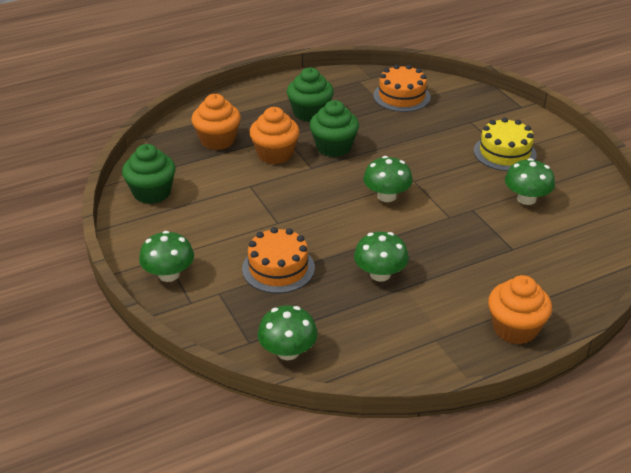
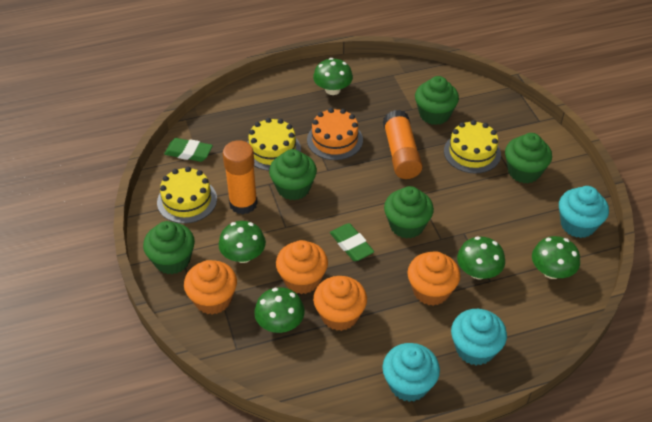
green cupcake: 3 -> 5
green eraser: 0 -> 2
orange cake: 2 -> 1
orange cupcake: 3 -> 4
orange glue stick: 0 -> 2
turquoise cupcake: 0 -> 3
yellow cake: 1 -> 3

